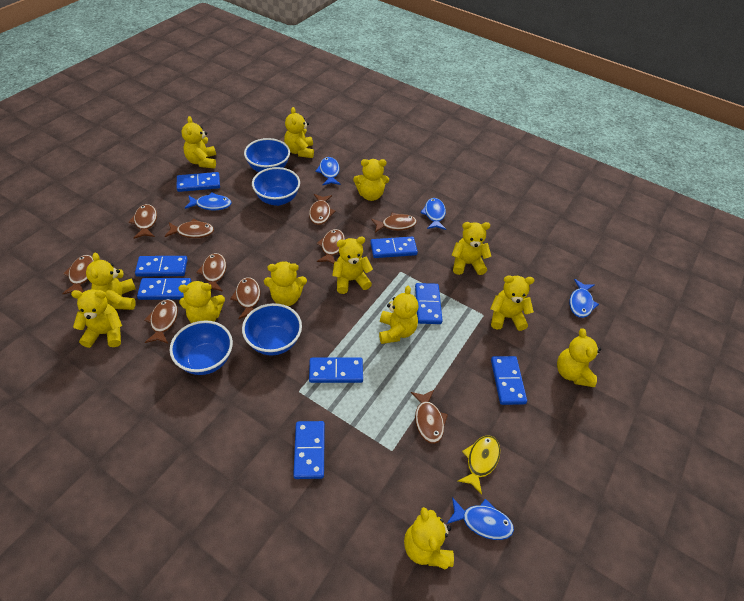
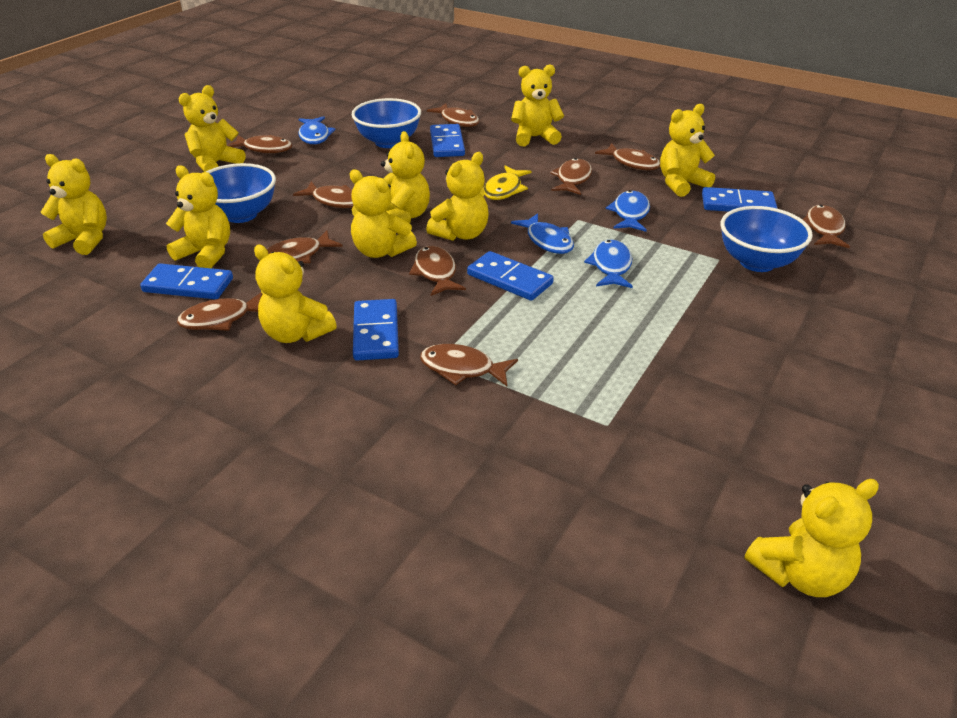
blue bowl: 4 -> 3
blue domino: 8 -> 5
blue fish: 5 -> 4
yellow teddy bear: 13 -> 10

